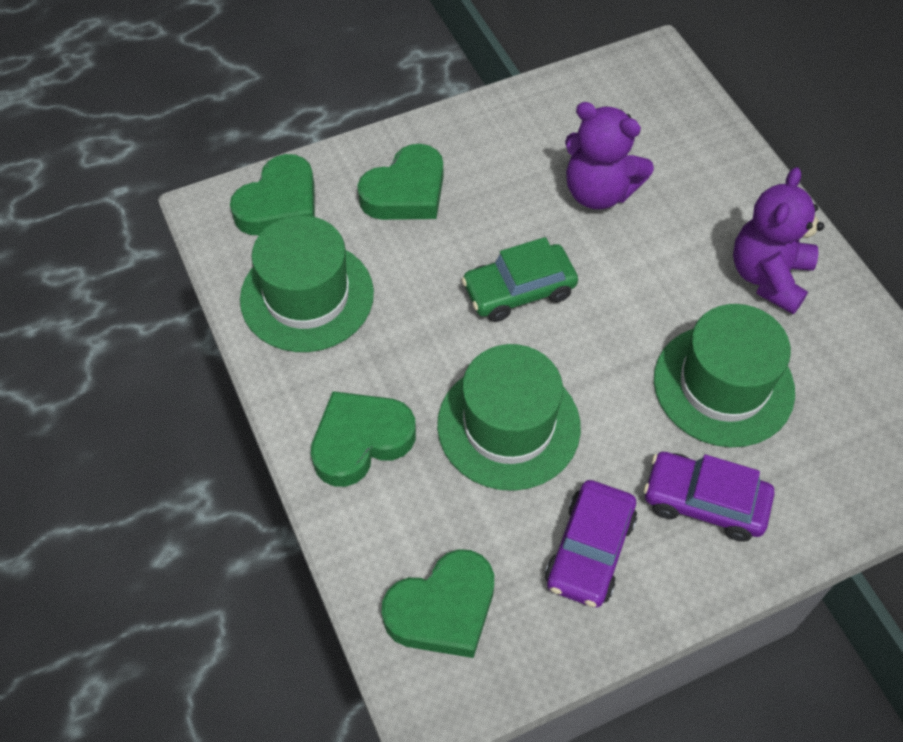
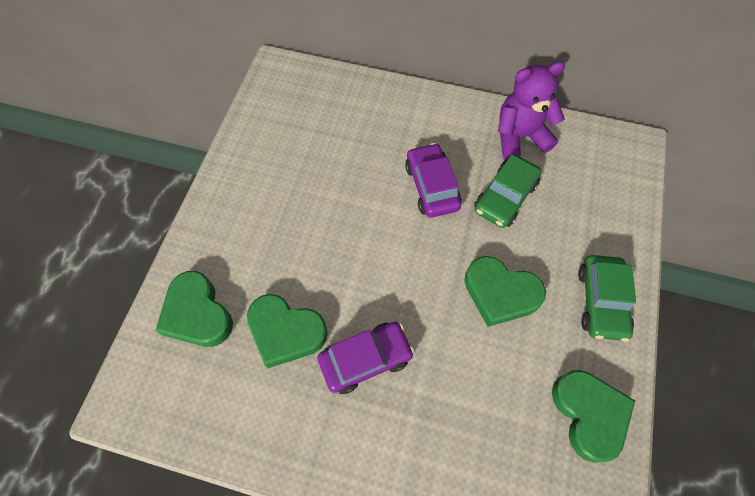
green car: 1 -> 2
green hat: 3 -> 0
purple teddy bear: 2 -> 1

